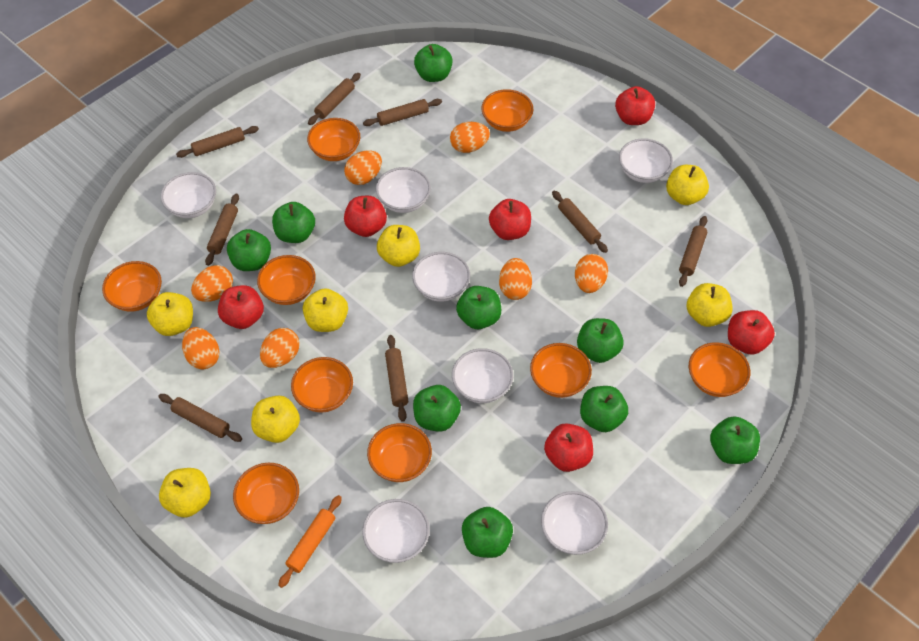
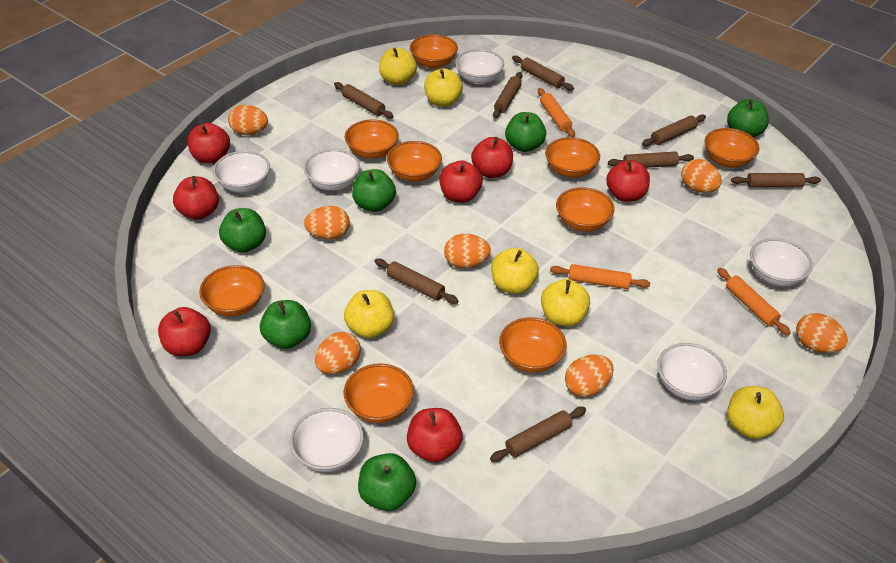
green apple: 9 -> 6
orange rolling pin: 1 -> 3
red apple: 6 -> 7
white bowl: 7 -> 6
yellow apple: 7 -> 6

